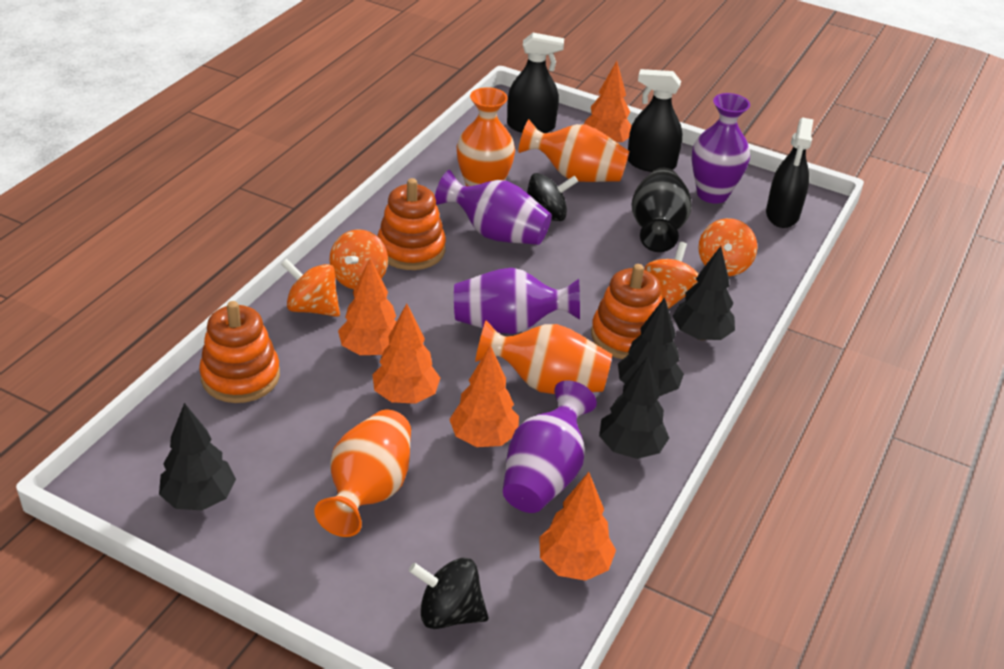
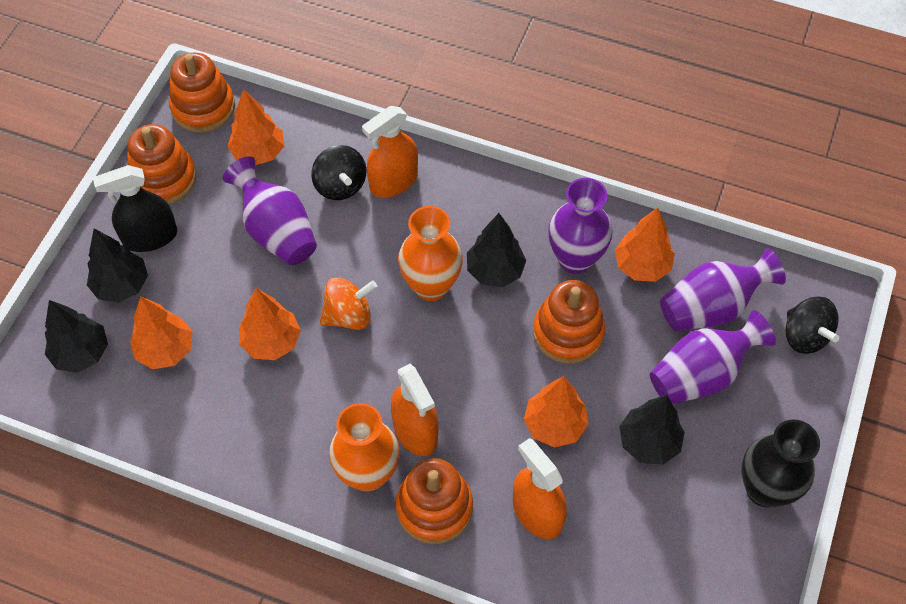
black spray bottle: 3 -> 1
orange spinning top: 4 -> 1
orange spray bottle: 0 -> 3
orange stacking toy: 3 -> 4
orange vase: 4 -> 2

